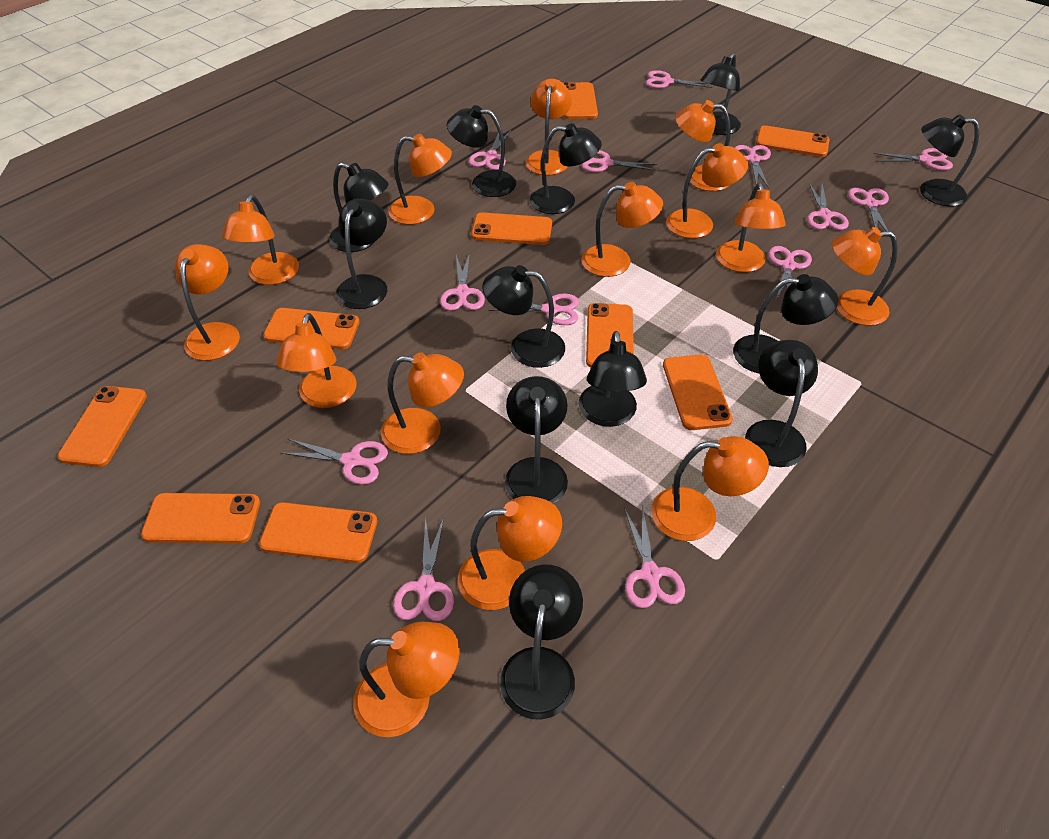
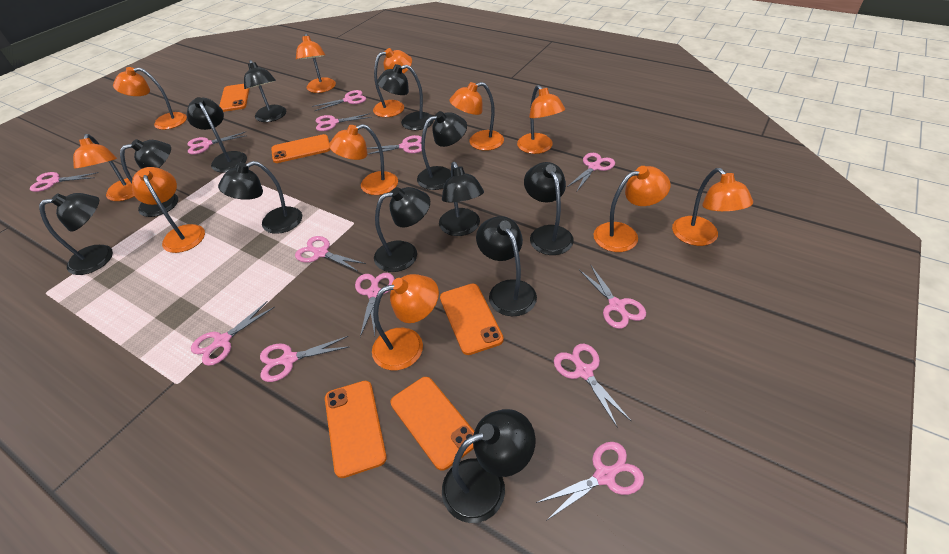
orange lamp: 14 -> 11
orange phone: 9 -> 5

